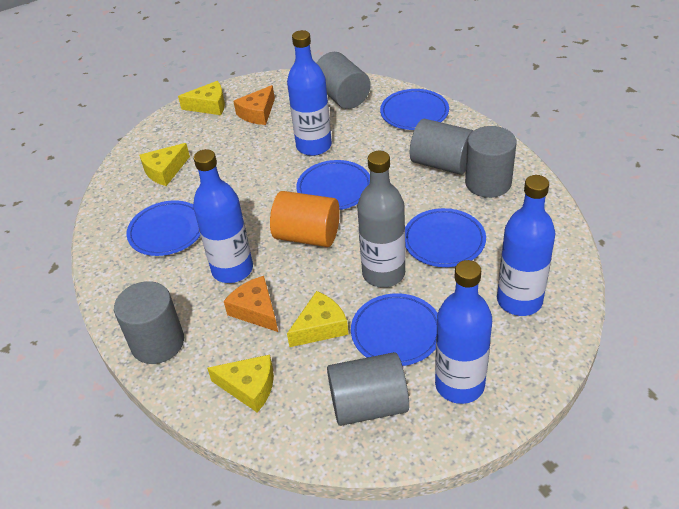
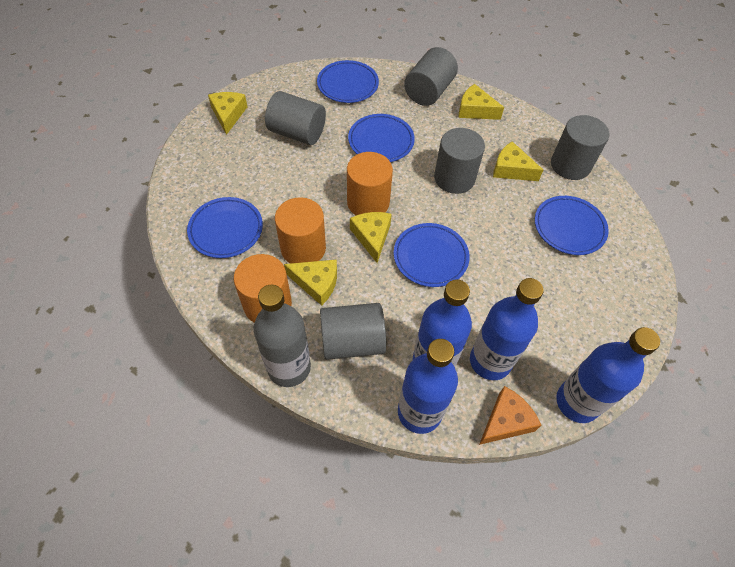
orange cheese: 2 -> 1
orange cylinder: 1 -> 3
yellow cheese: 4 -> 5

